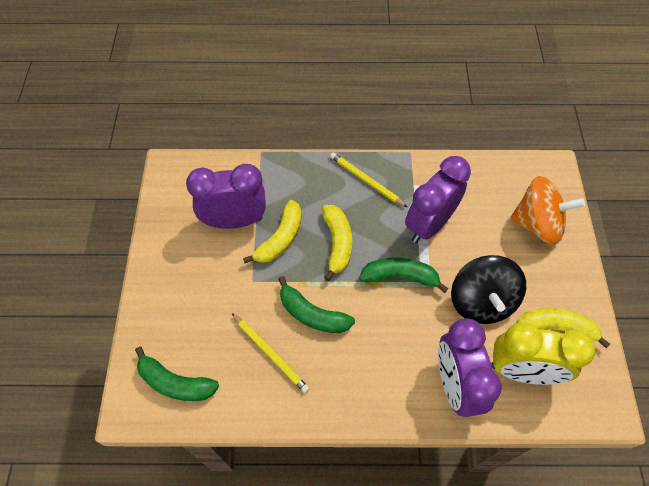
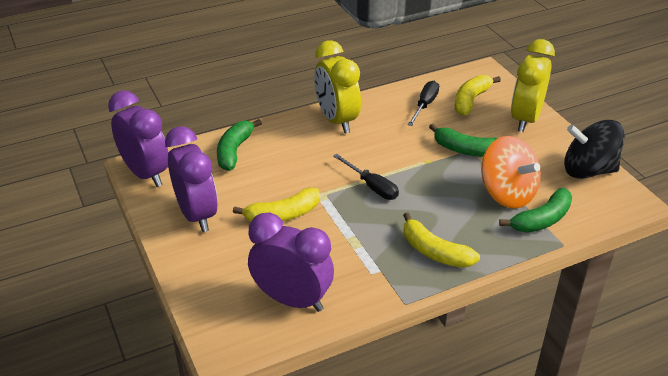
black screwdriver: 0 -> 2
yellow clock: 1 -> 2
yellow pencil: 2 -> 0

